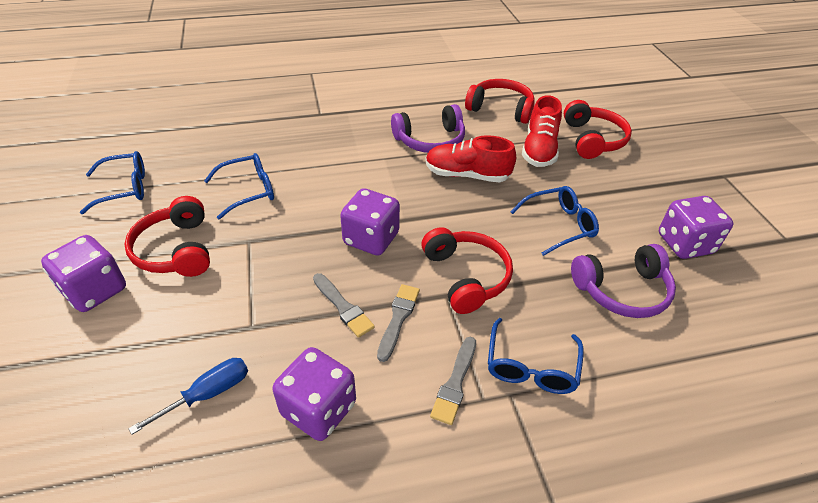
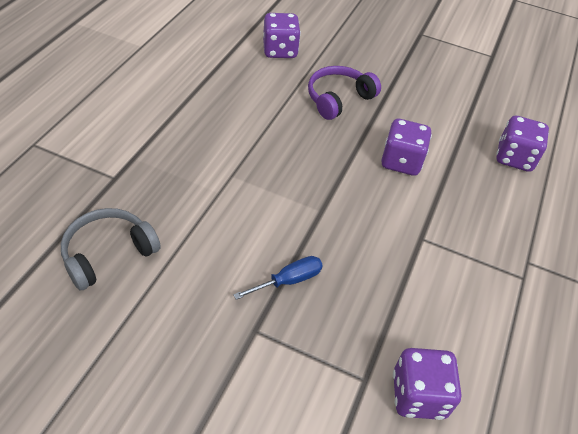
blue glasses: 4 -> 0
grey brush: 3 -> 0
grey headphones: 0 -> 1
purple headphones: 2 -> 1
red headphones: 4 -> 0
red shoe: 2 -> 0

